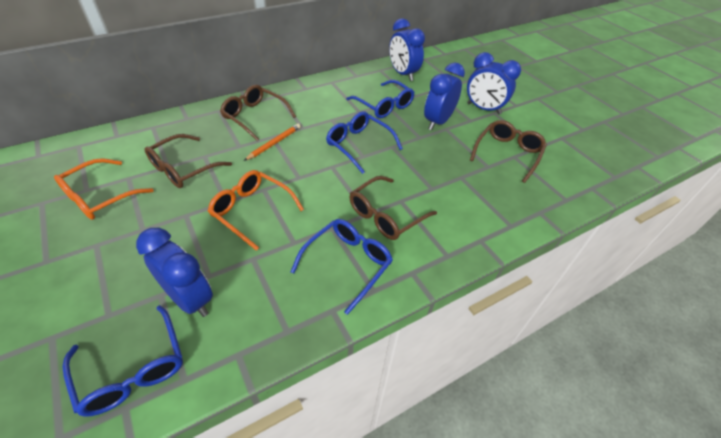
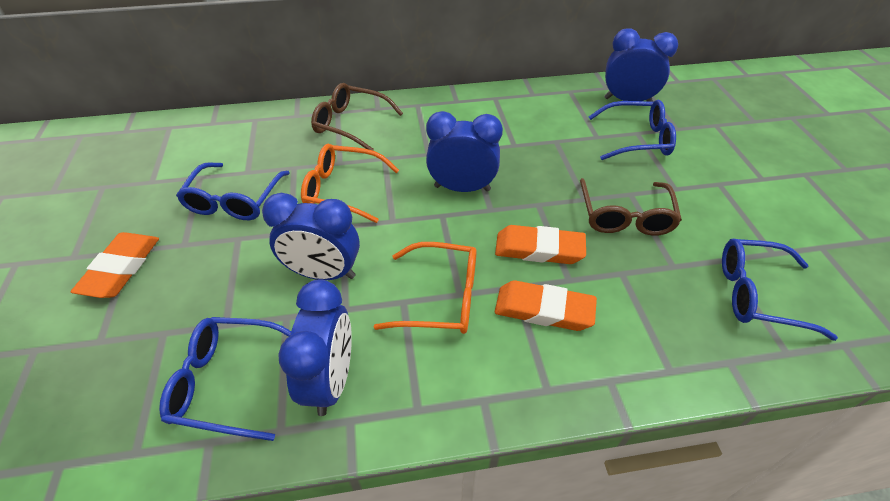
brown glasses: 4 -> 2
orange eraser: 0 -> 3
orange pencil: 1 -> 0

